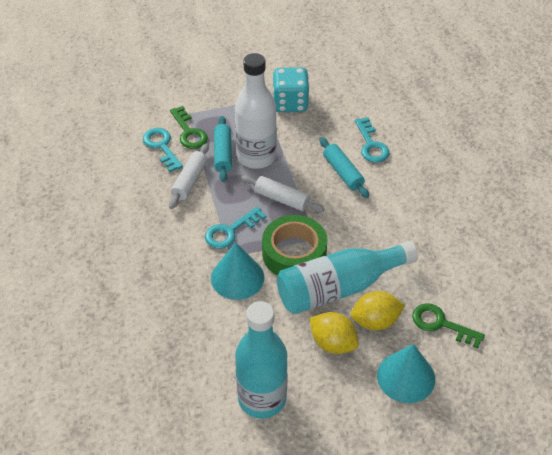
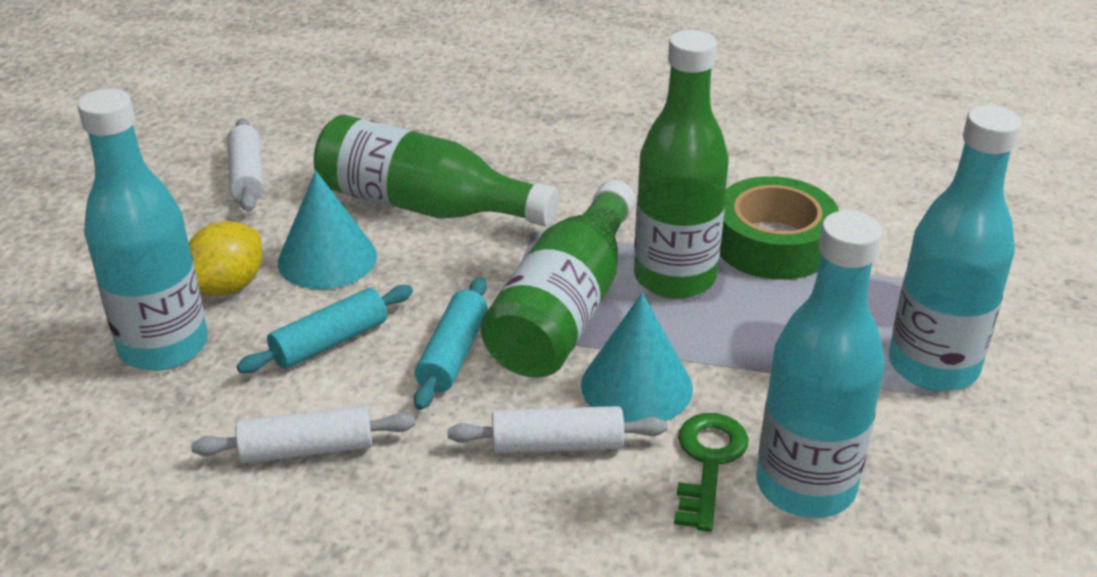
green bottle: 0 -> 3
green key: 2 -> 1
turquoise bottle: 2 -> 3
turquoise dice: 1 -> 0
turquoise key: 3 -> 0
white bottle: 1 -> 0
white rolling pin: 2 -> 3
yellow lemon: 2 -> 1

